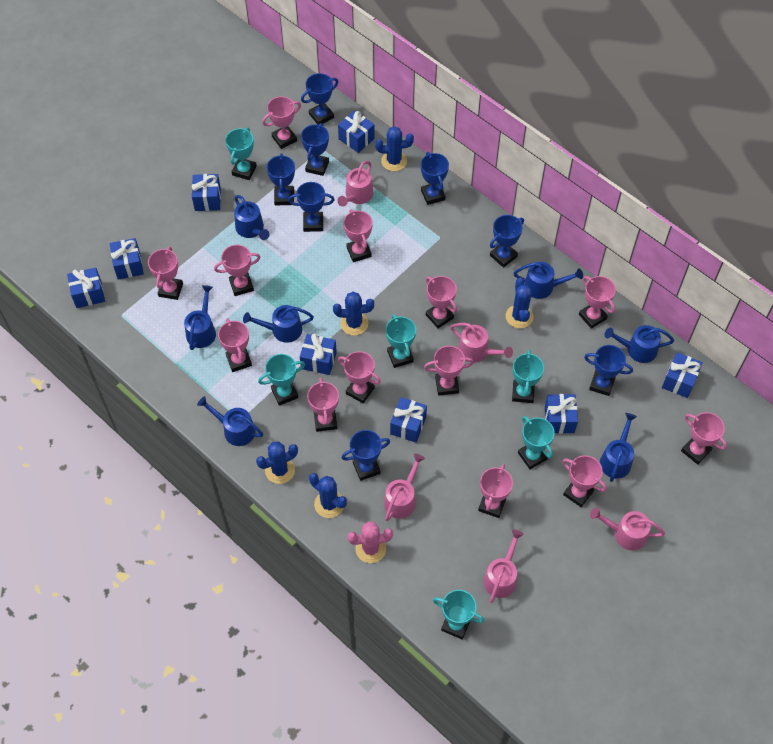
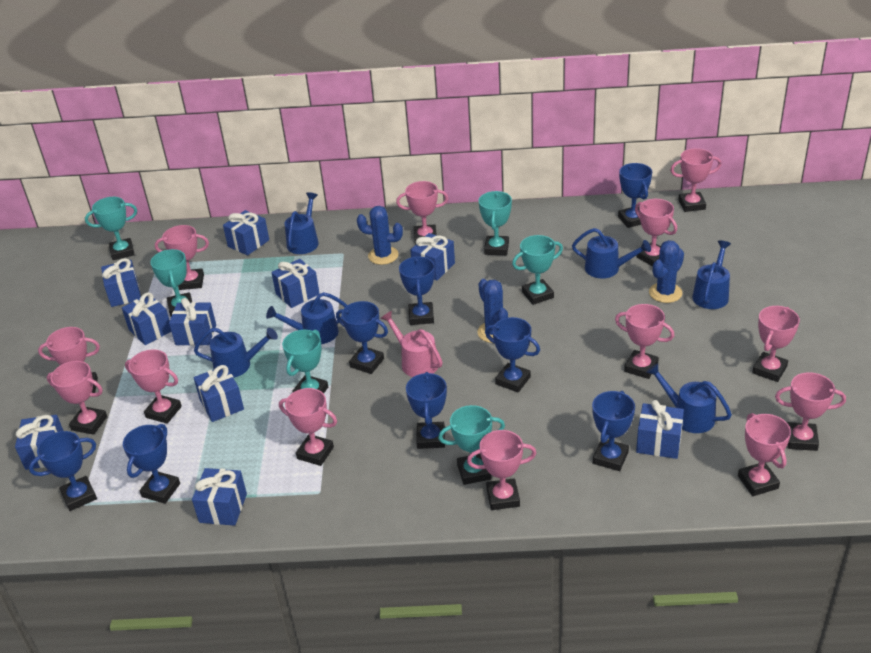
blue cactus: 5 -> 3
blue gift: 8 -> 10
blue watering can: 7 -> 6
pink cactus: 1 -> 0
pink watering can: 5 -> 1

